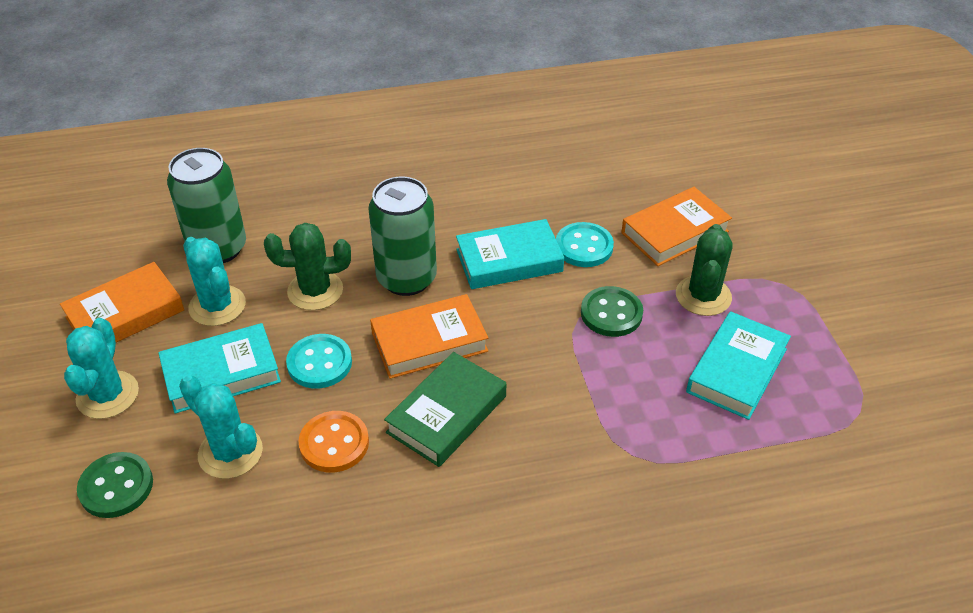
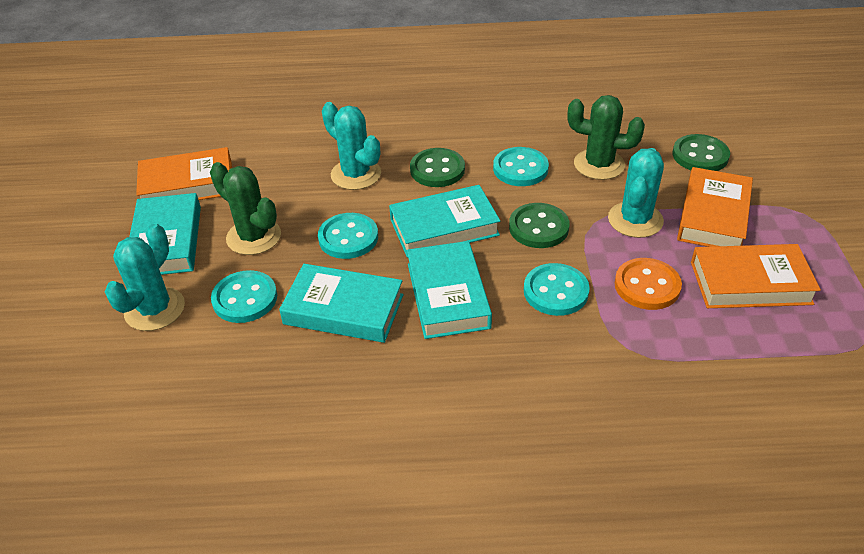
green book: 1 -> 0
green button: 2 -> 3
green can: 2 -> 0
turquoise book: 3 -> 4
turquoise button: 2 -> 4

